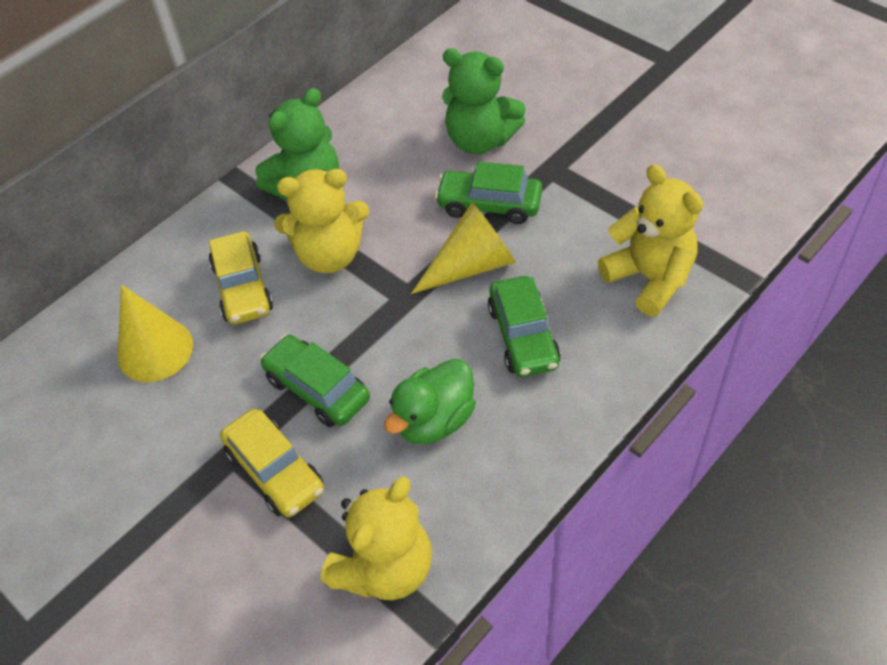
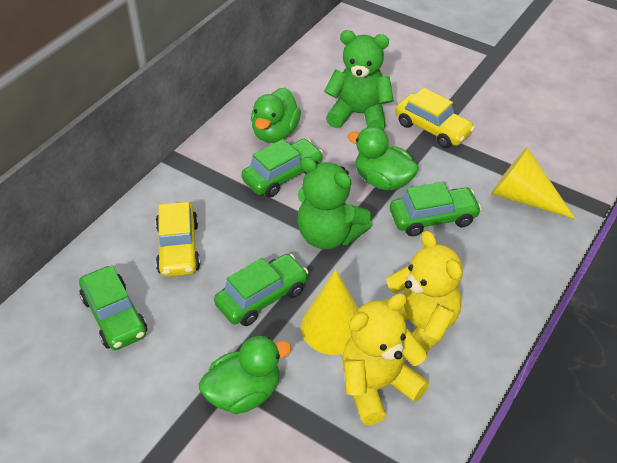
green car: 3 -> 4
green duck: 1 -> 3
yellow teddy bear: 3 -> 2

